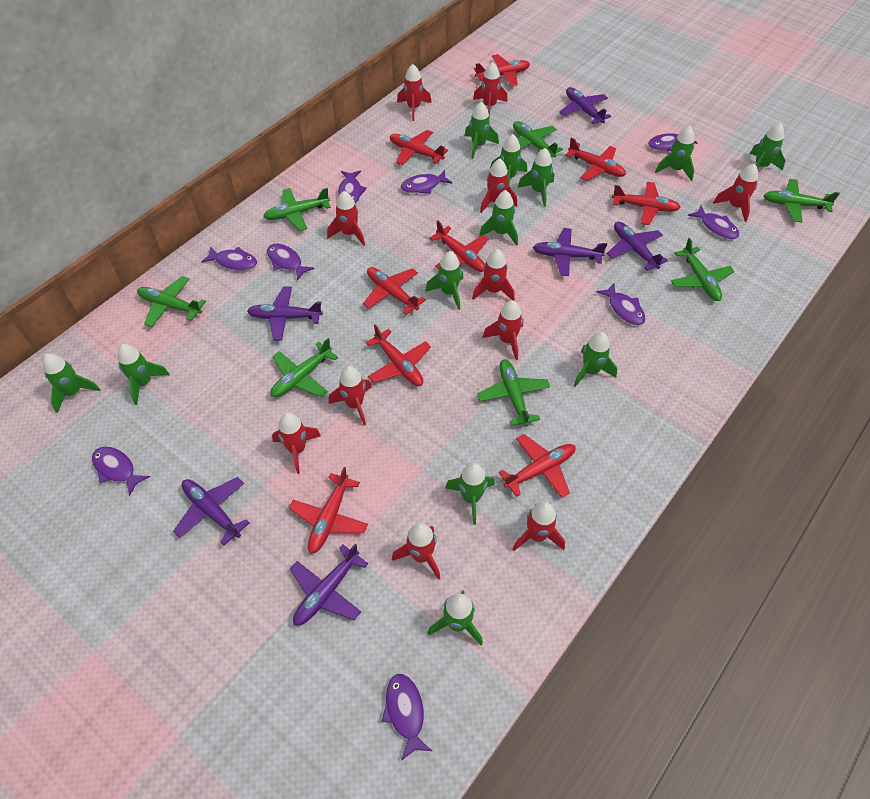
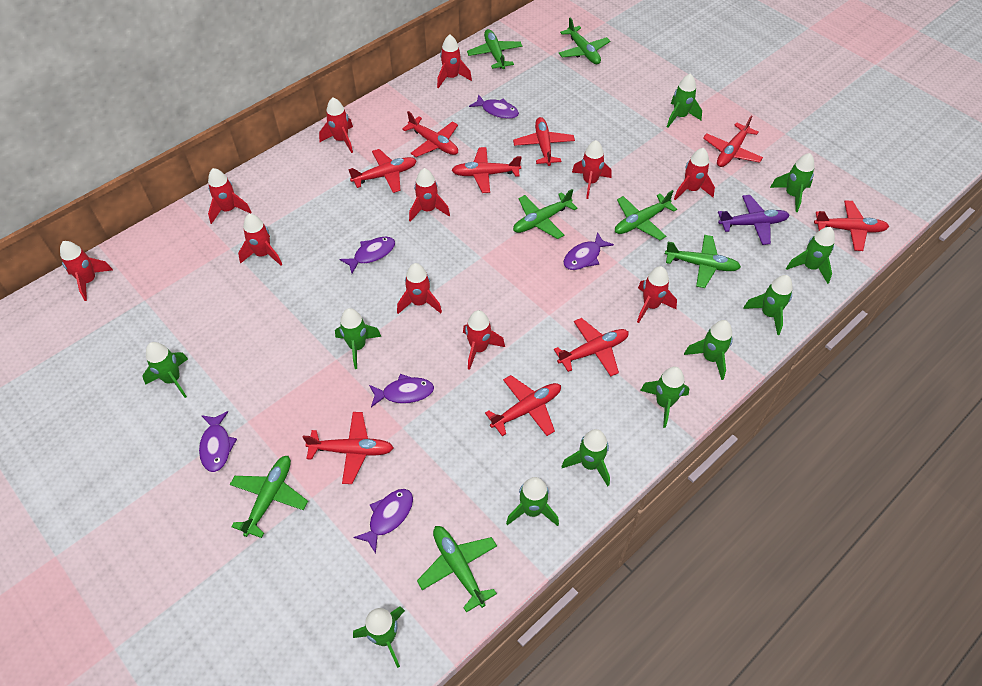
green rocket: 12 -> 11
purple fish: 9 -> 6
purple plane: 6 -> 1

